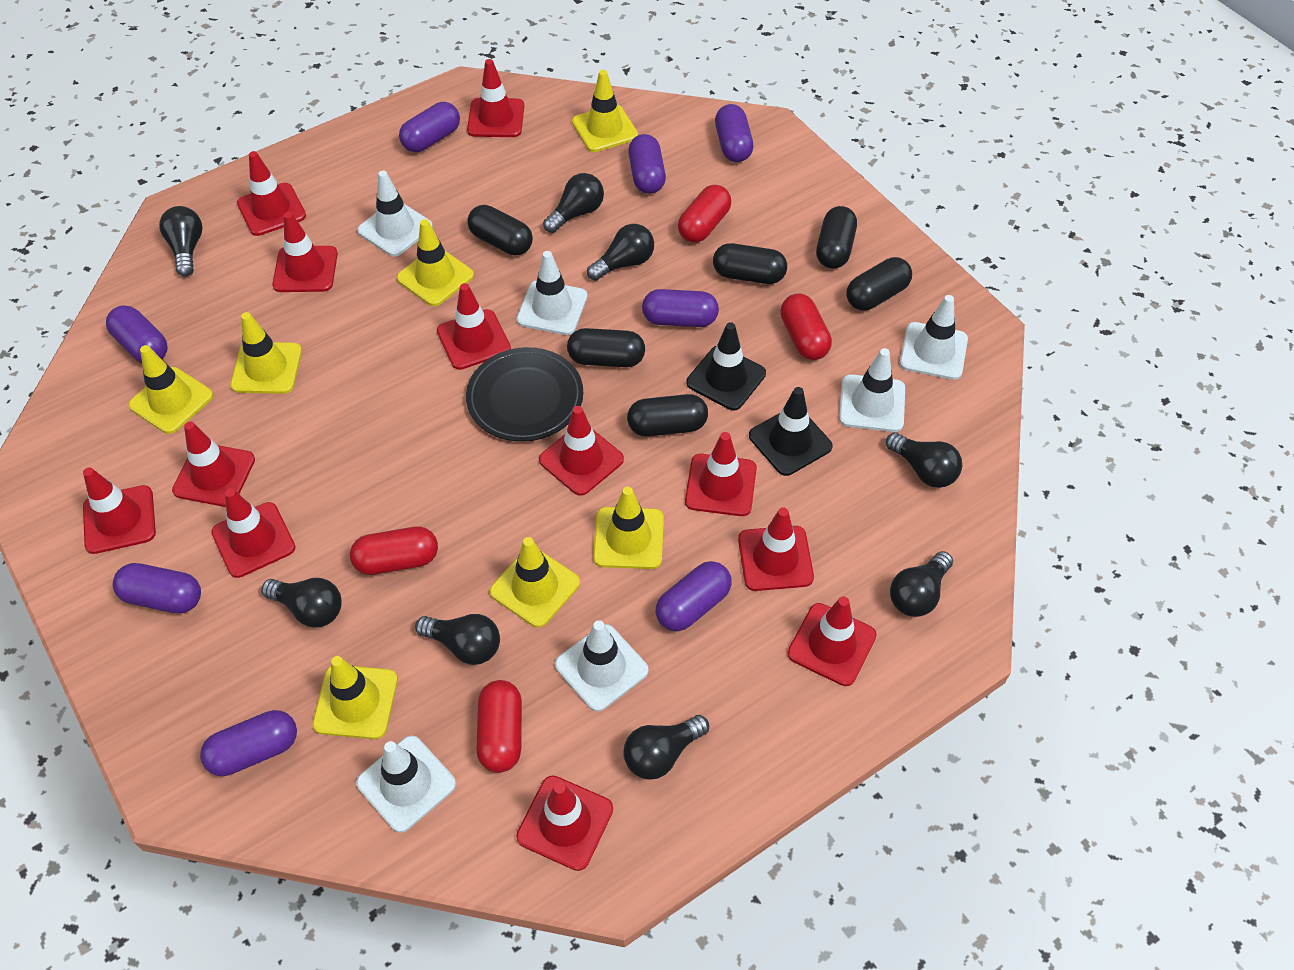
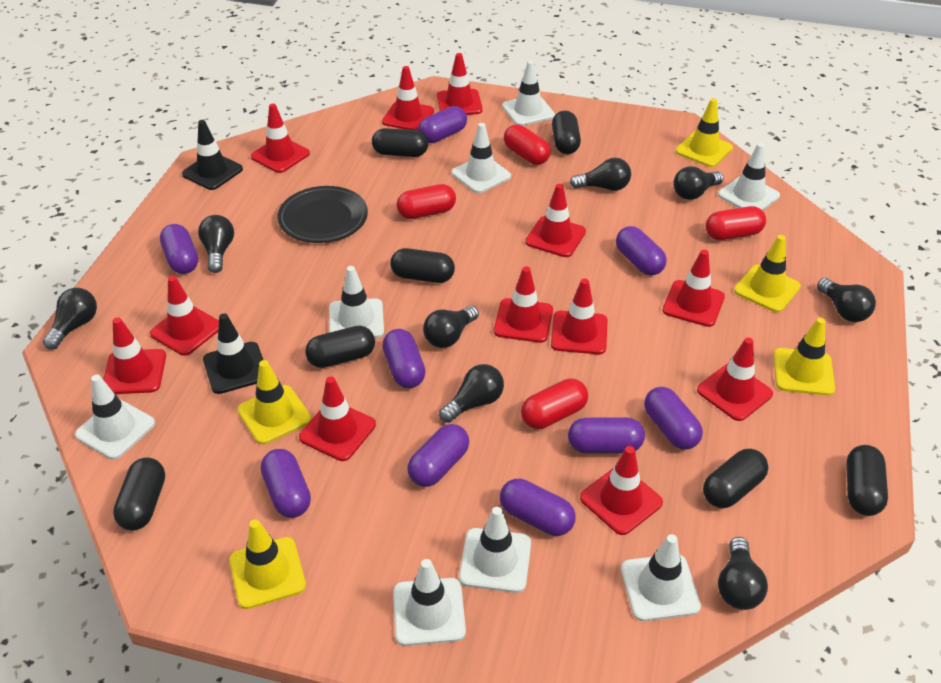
black capsule: 6 -> 7
purple capsule: 8 -> 9
white traffic cone: 6 -> 8
yellow traffic cone: 7 -> 5

